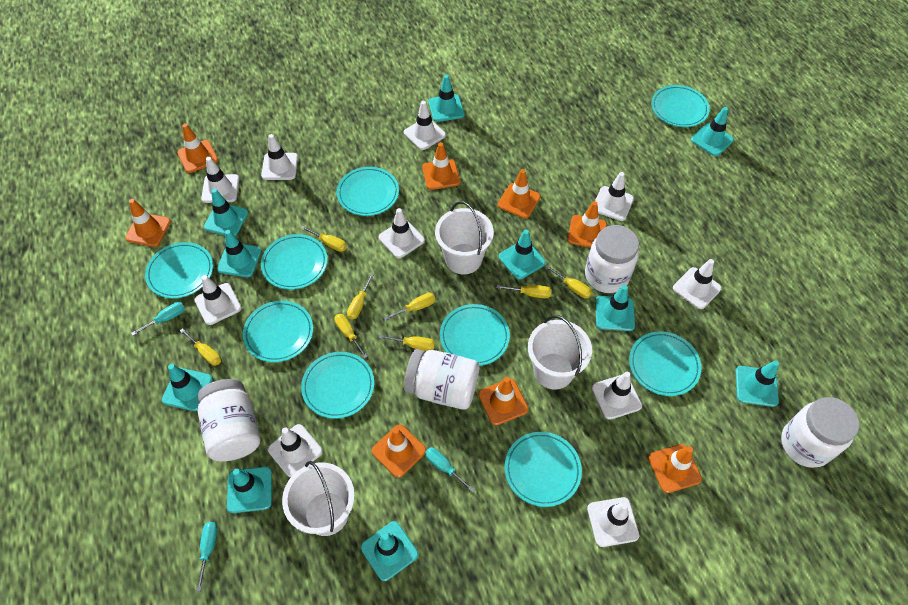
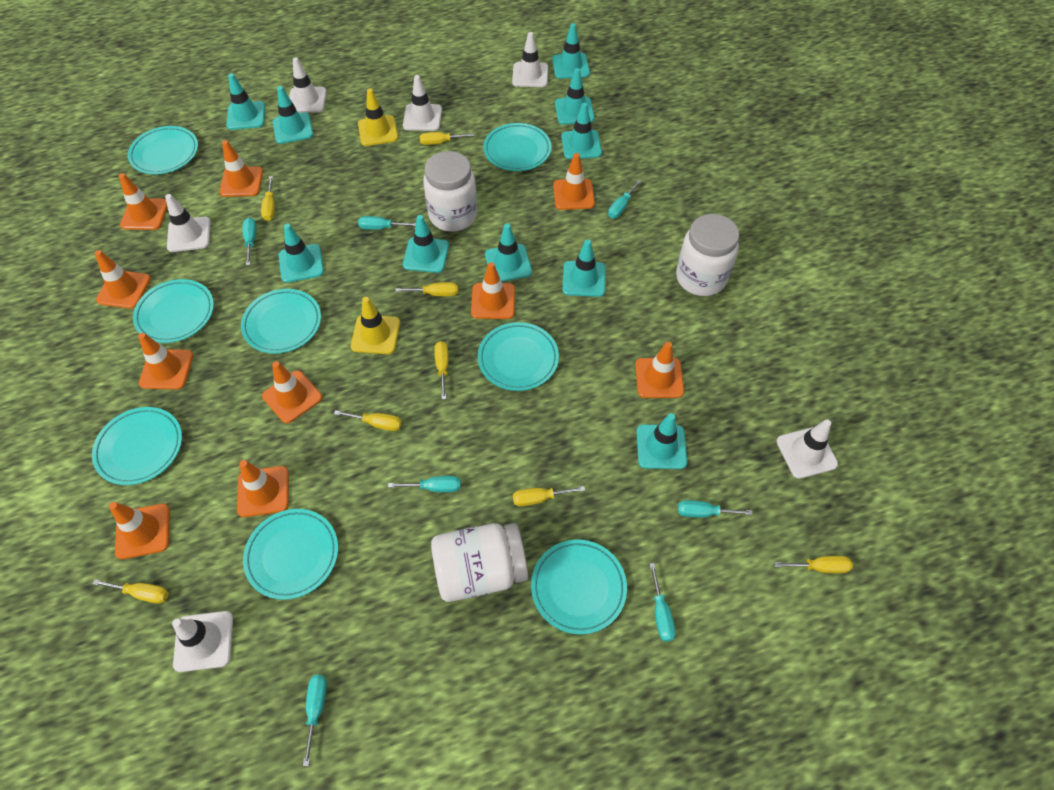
orange traffic cone: 8 -> 10
turquoise plate: 9 -> 8
turquoise screwdriver: 3 -> 7
white bucket: 3 -> 0
white jar: 4 -> 3
white traffic cone: 10 -> 6
yellow traffic cone: 0 -> 2

